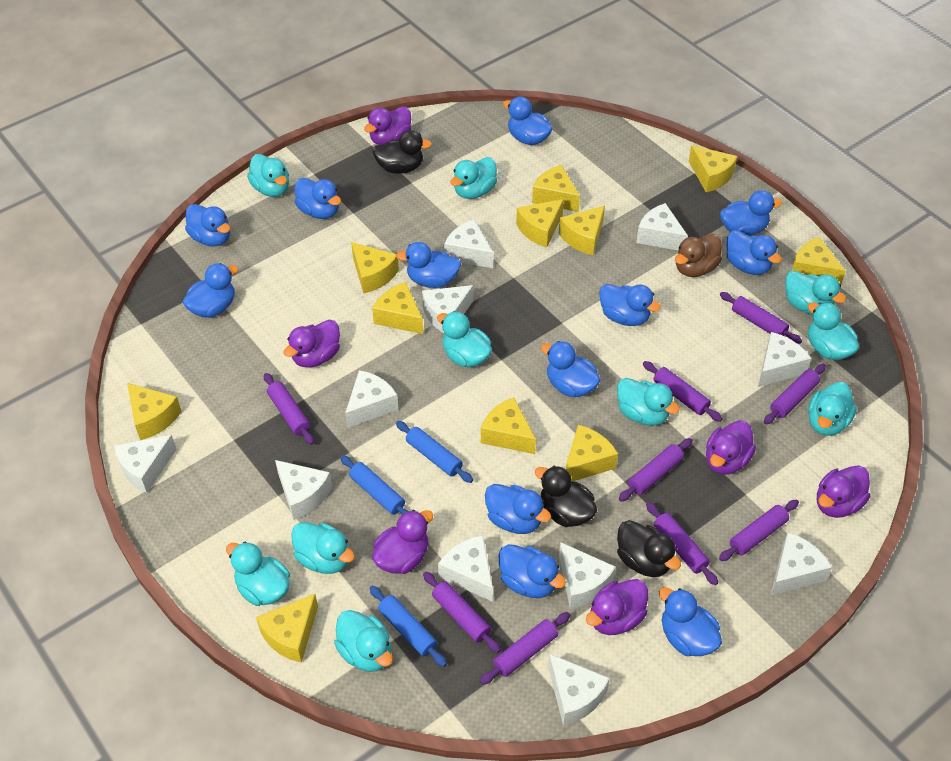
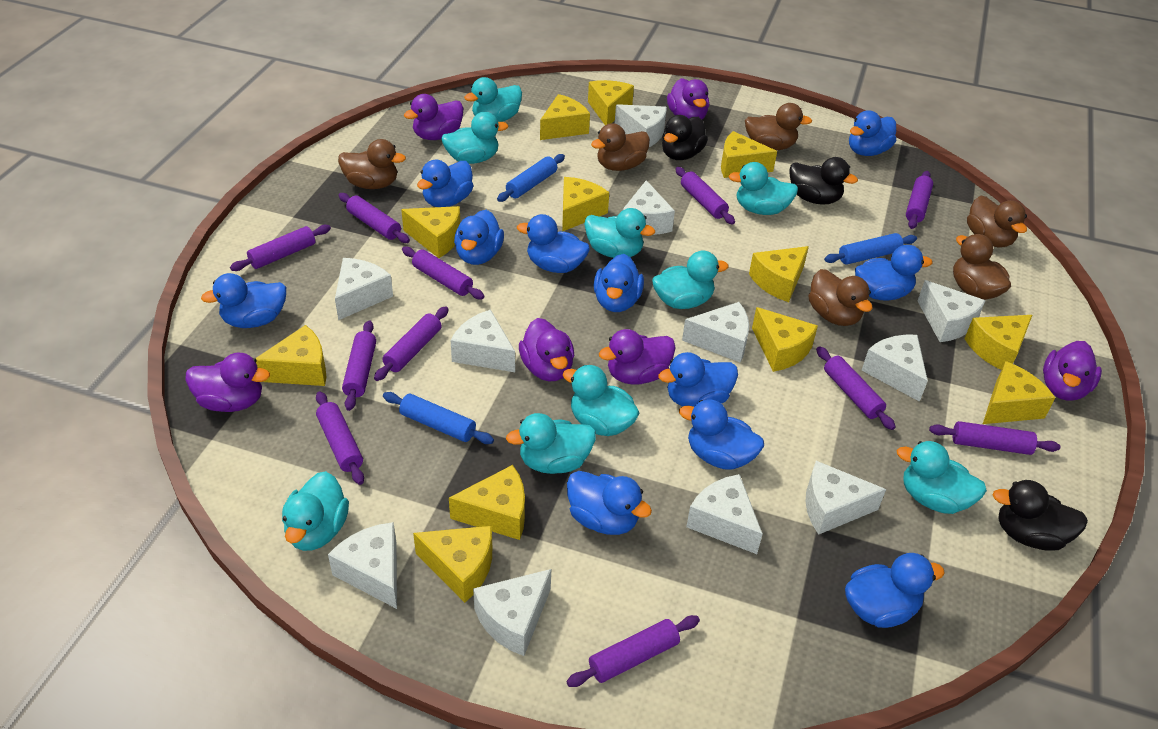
blue duck: 12 -> 11
brown duck: 1 -> 6
purple rolling pin: 9 -> 11
turquoise duck: 10 -> 9
yellow cheese: 11 -> 12

